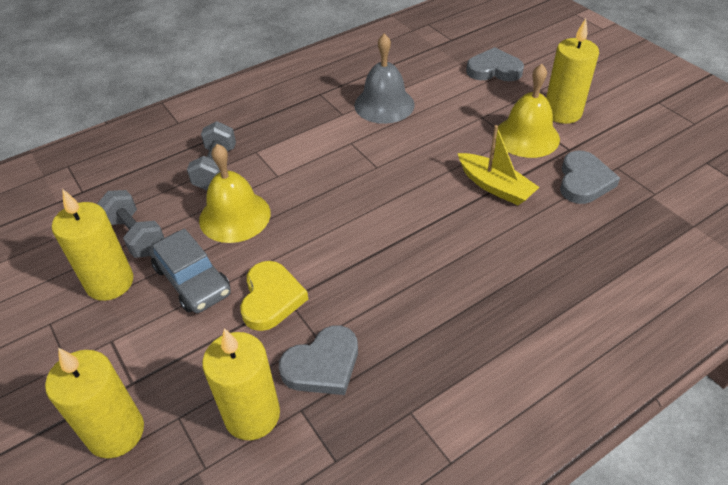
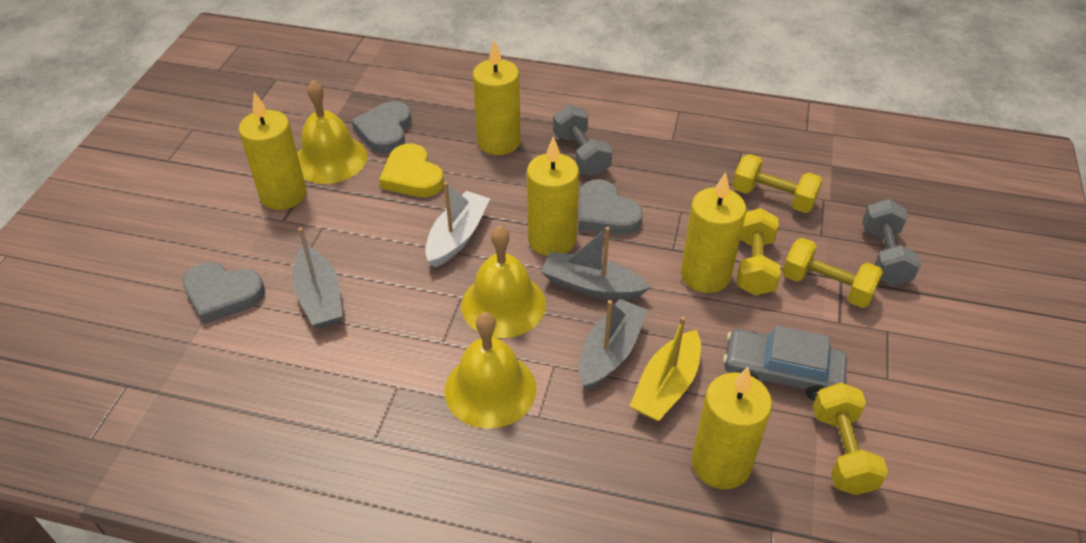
grey bell: 1 -> 0
grey boat: 0 -> 3
white boat: 0 -> 1
yellow bell: 2 -> 3
yellow candle: 4 -> 5
yellow dumbbell: 0 -> 4

